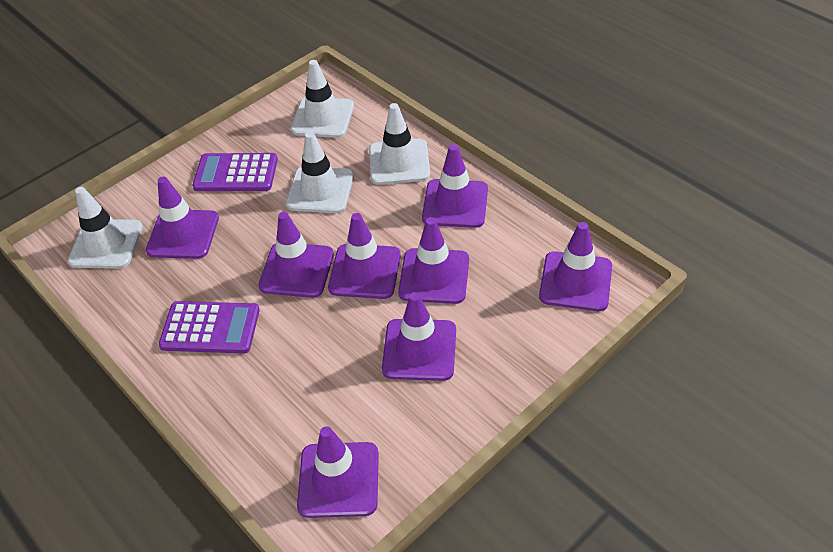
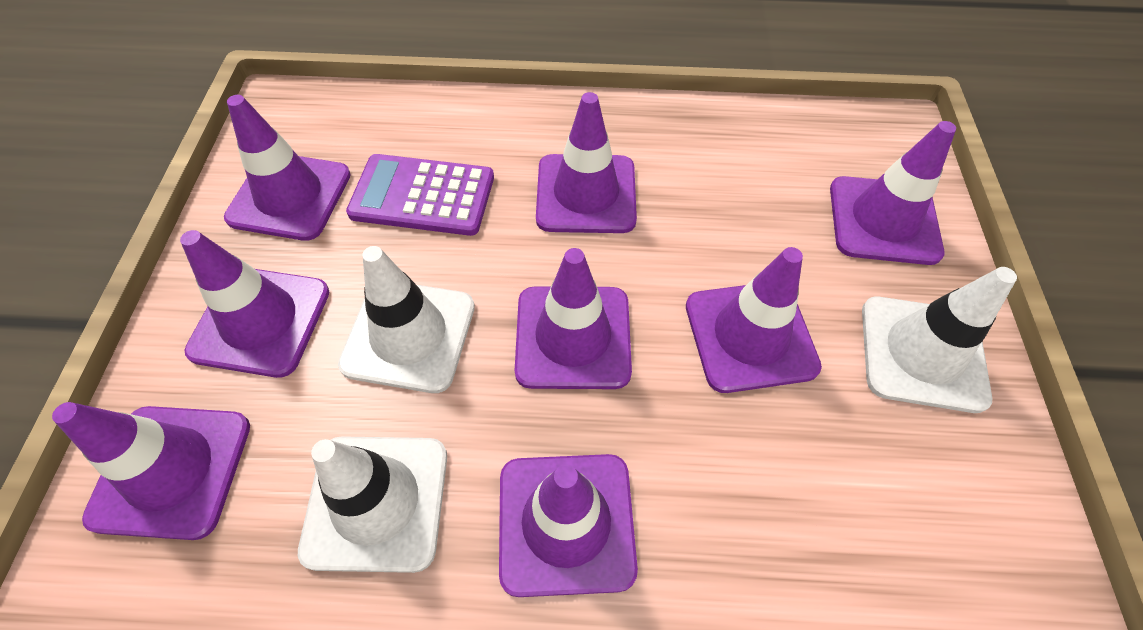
purple calculator: 2 -> 1
white traffic cone: 4 -> 3

